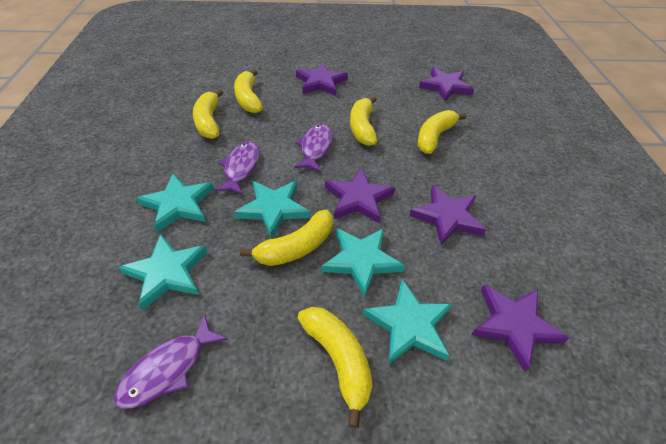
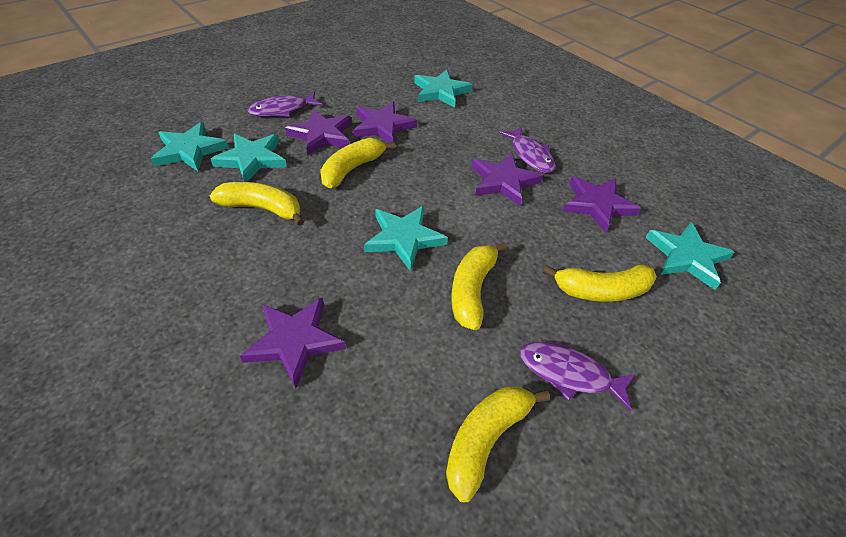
yellow banana: 6 -> 5

